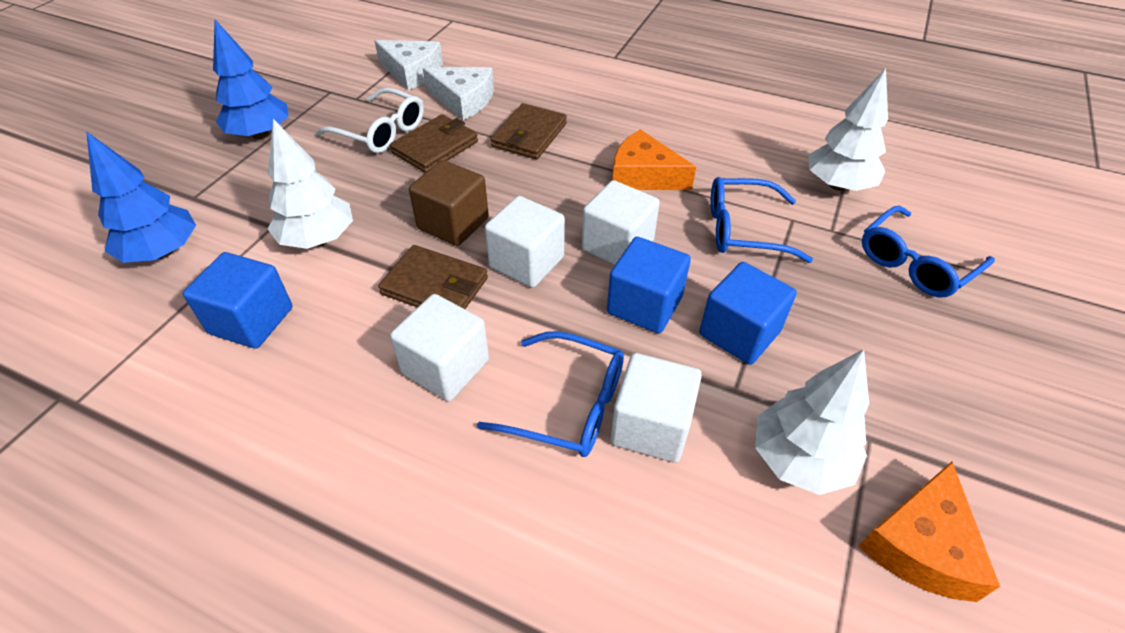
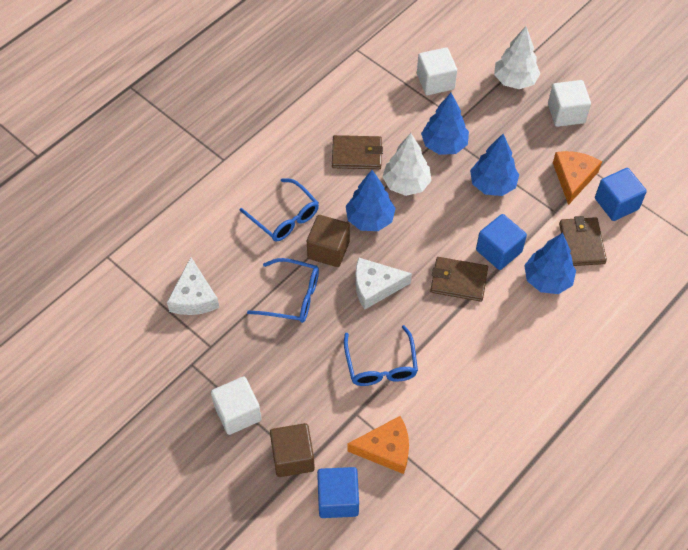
blue tree: 2 -> 4
brown cube: 1 -> 2
white cube: 4 -> 3
white glasses: 1 -> 0
white tree: 3 -> 2

